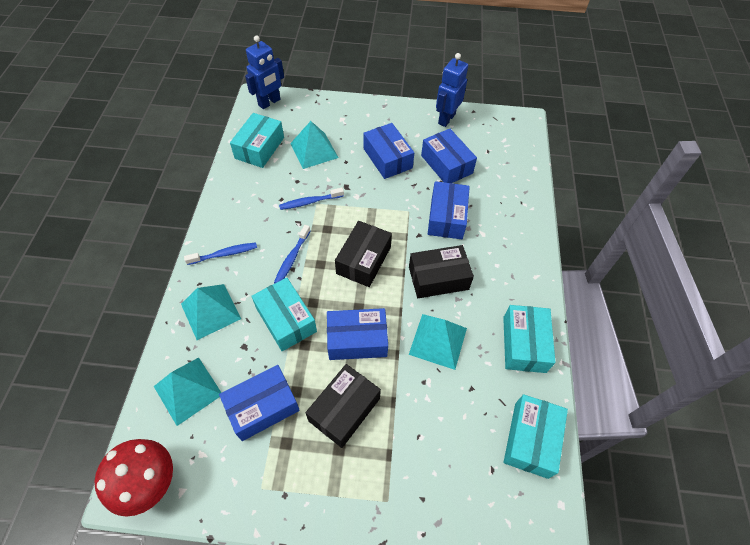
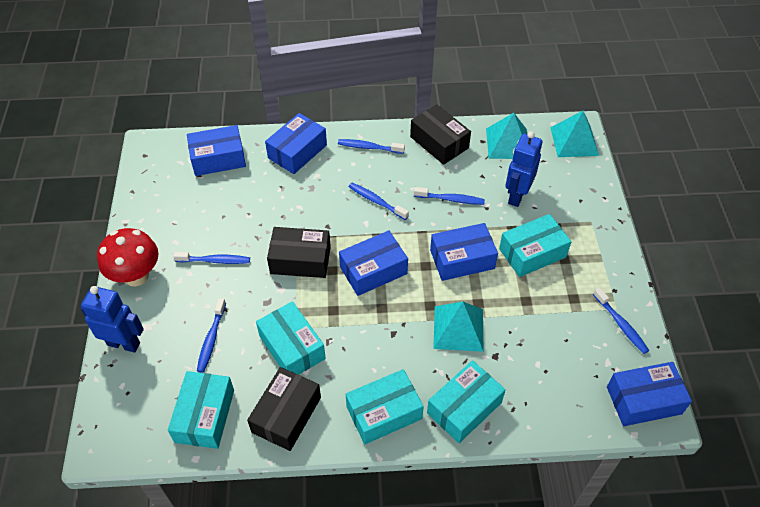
blue toothbrush: 3 -> 6
turquoise box: 4 -> 5
turquoise pyramid: 4 -> 3

